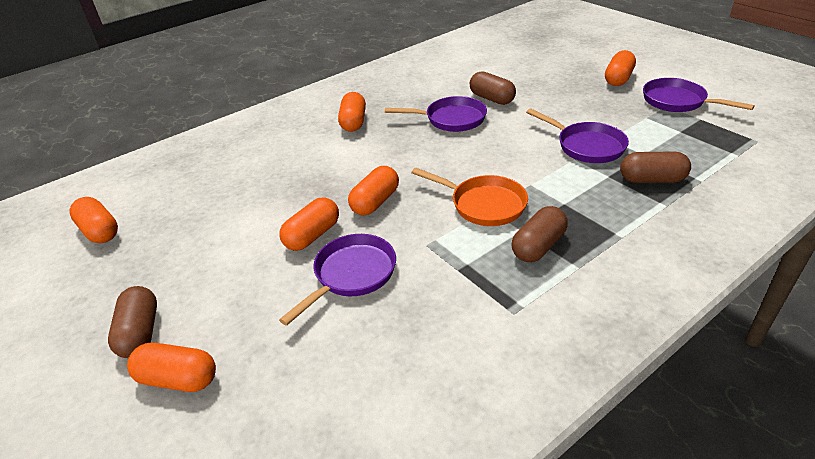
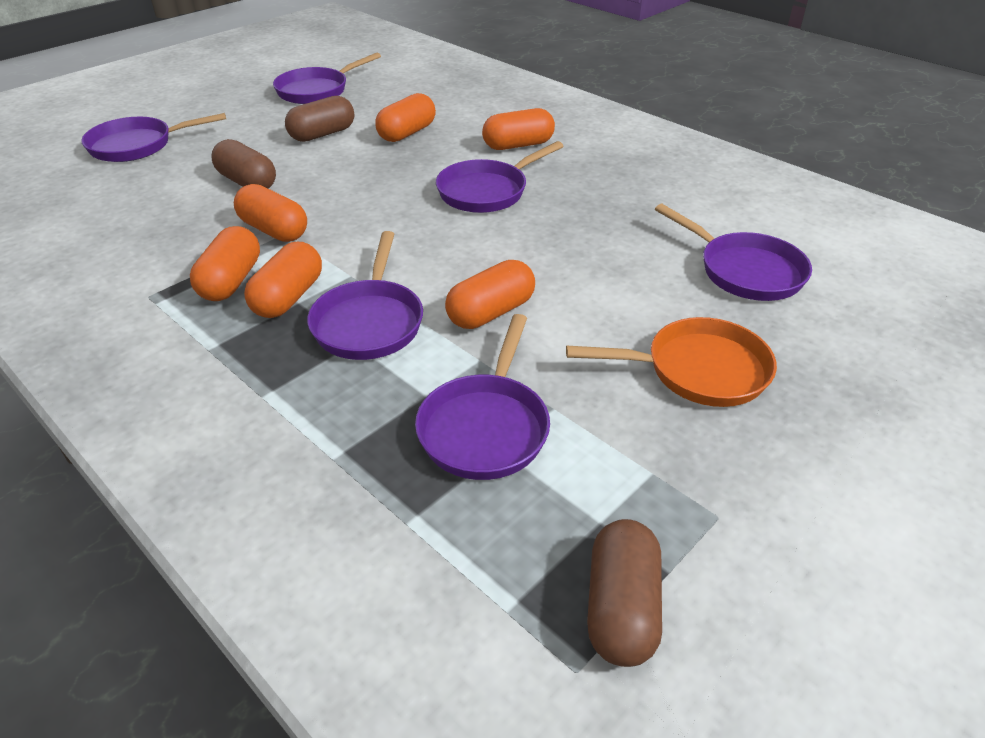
brown capsule: 4 -> 3
purple pan: 4 -> 6

